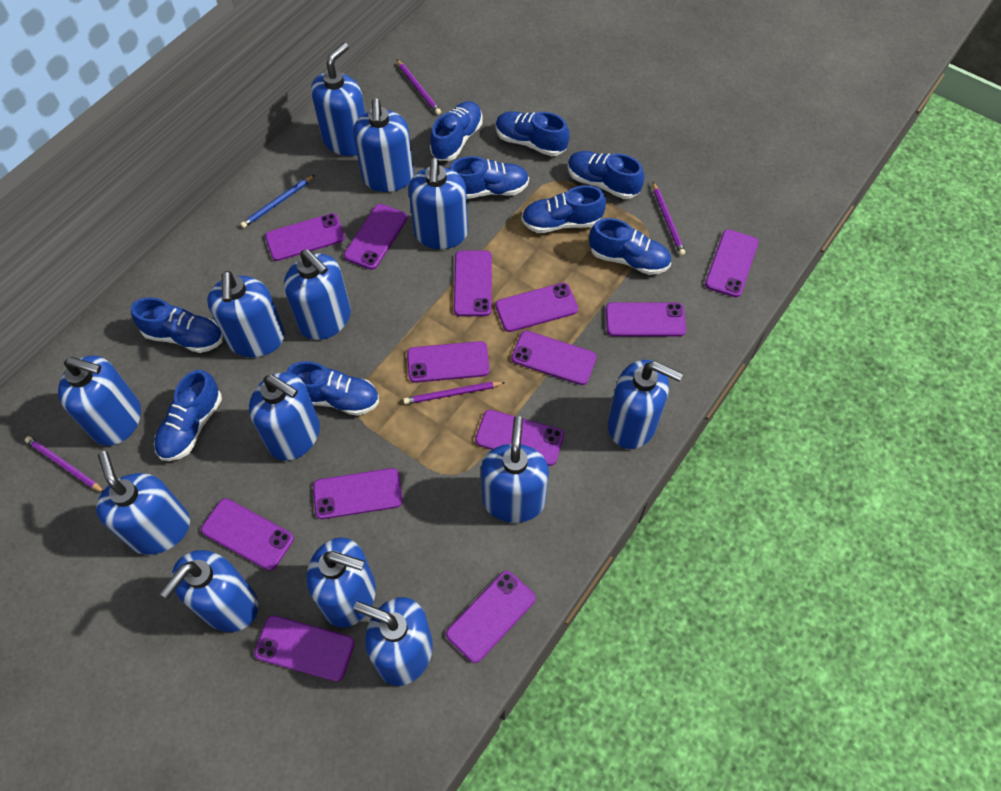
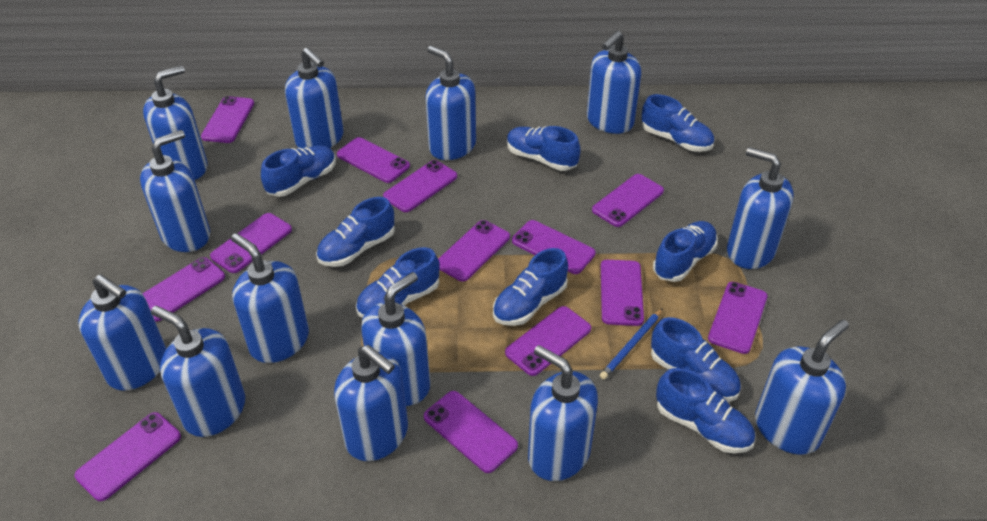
purple pencil: 4 -> 0

